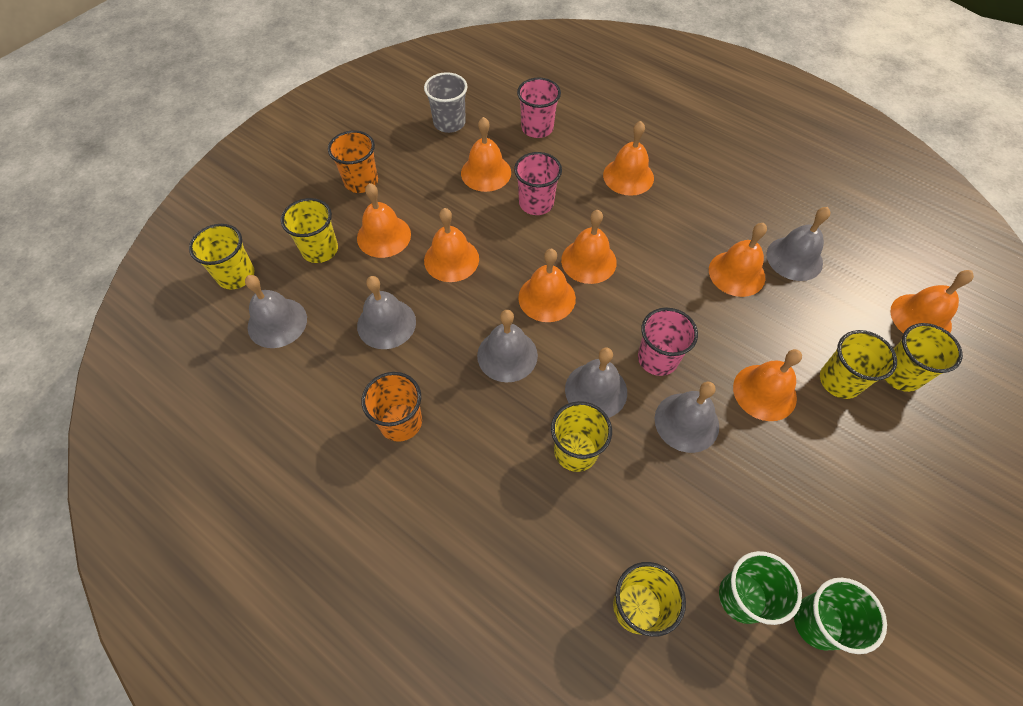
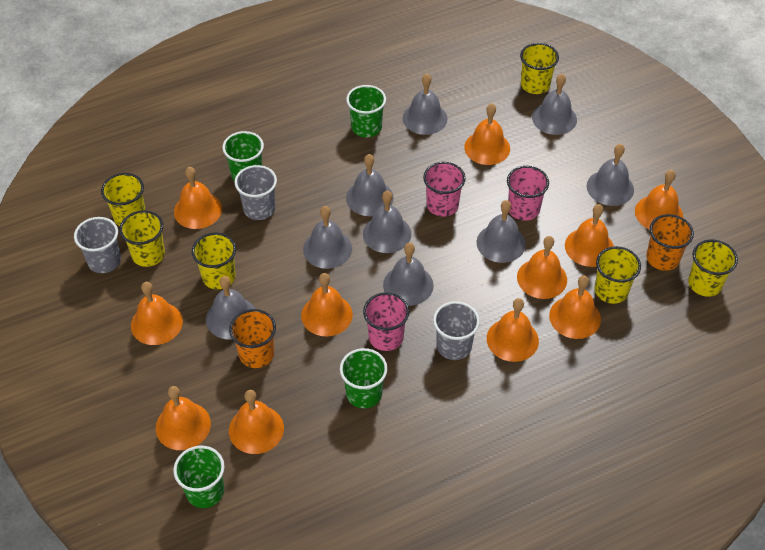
green cup: 2 -> 4
grey bell: 6 -> 9
grey cup: 1 -> 3
orange bell: 9 -> 11

